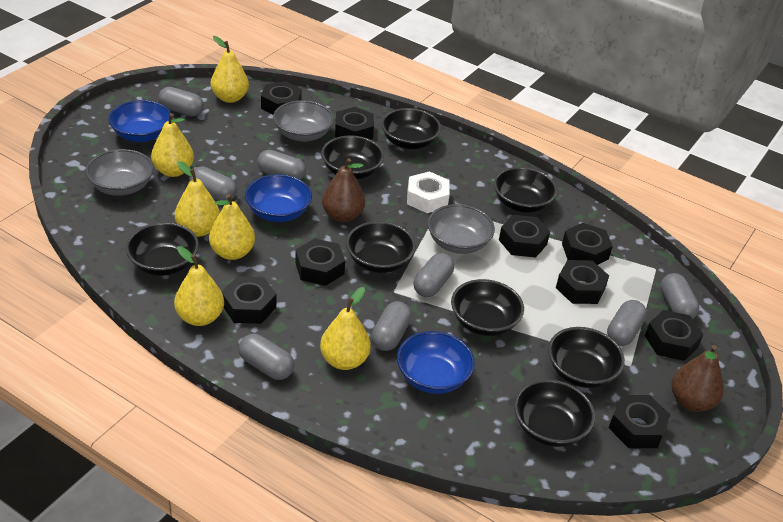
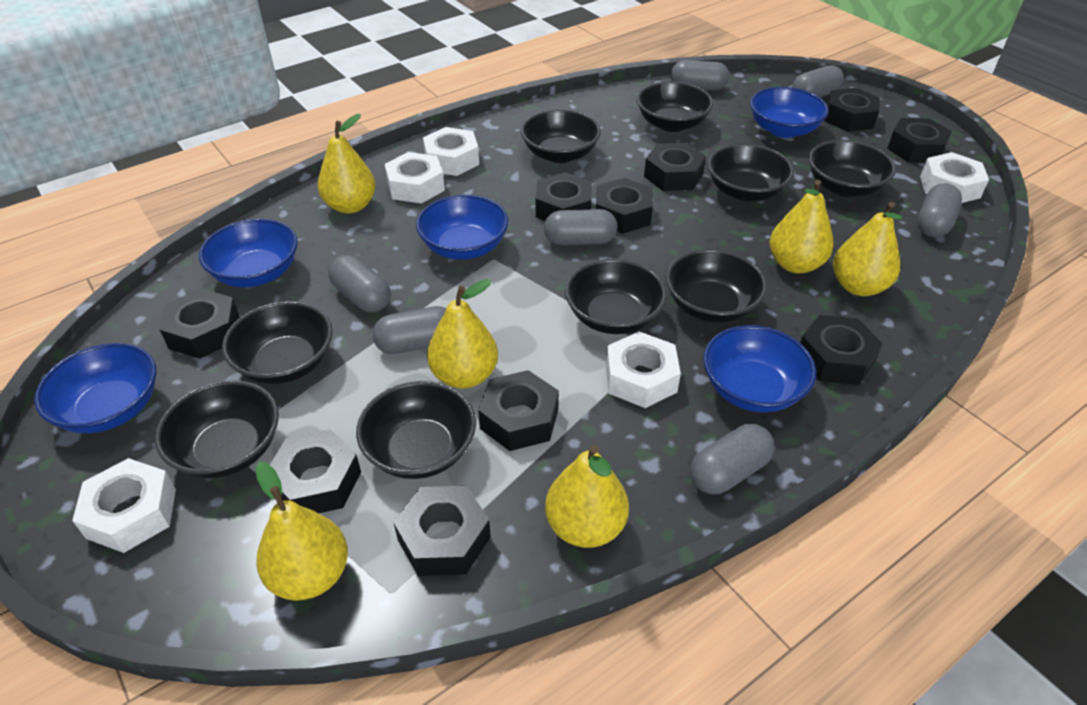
black bowl: 8 -> 9
black nut: 9 -> 10
blue bowl: 3 -> 5
brown pear: 2 -> 0
grey bowl: 3 -> 0
grey capsule: 8 -> 7
white nut: 1 -> 5

